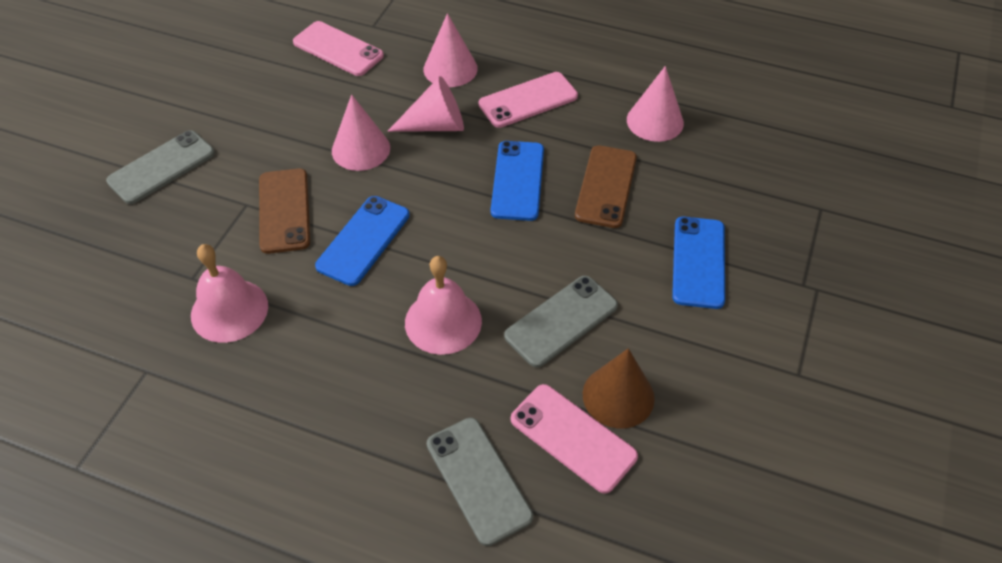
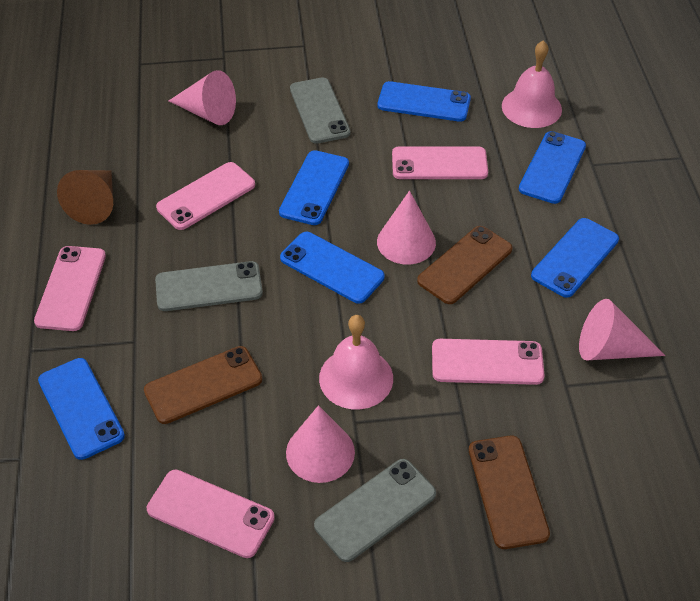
blue phone: 3 -> 6
brown phone: 2 -> 3
pink phone: 3 -> 5

